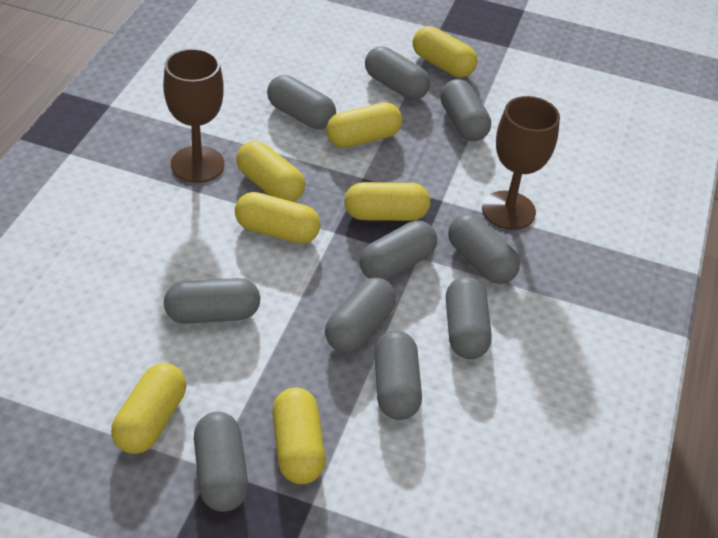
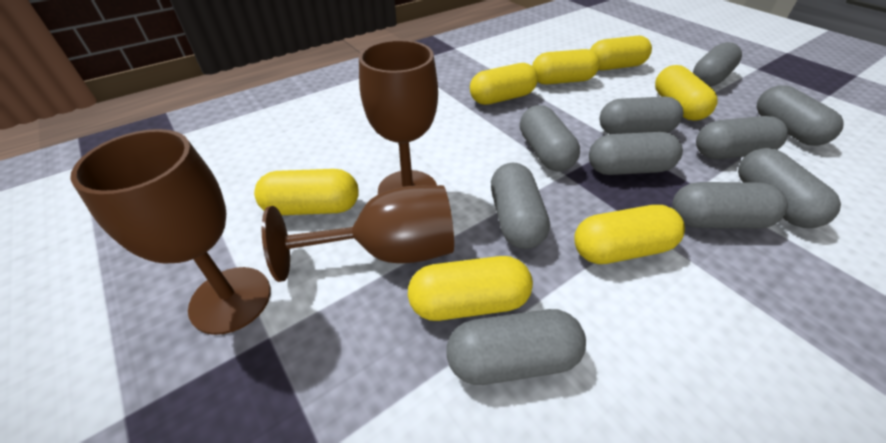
brown goblet: 2 -> 3

